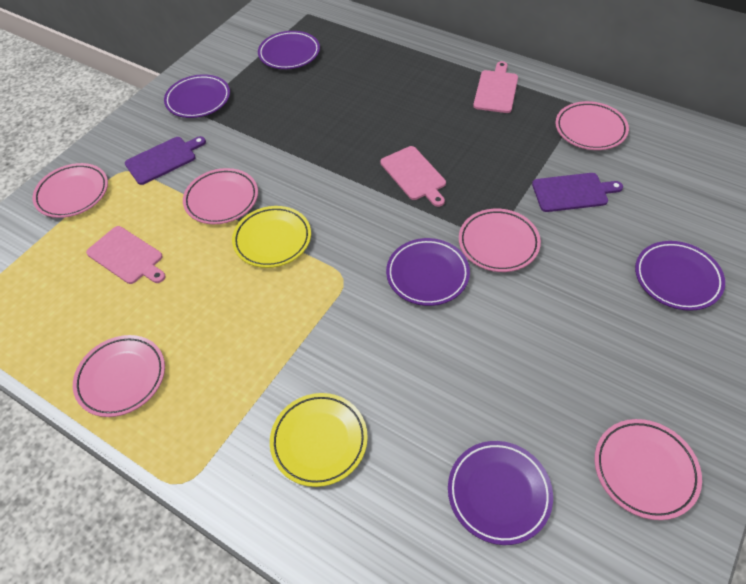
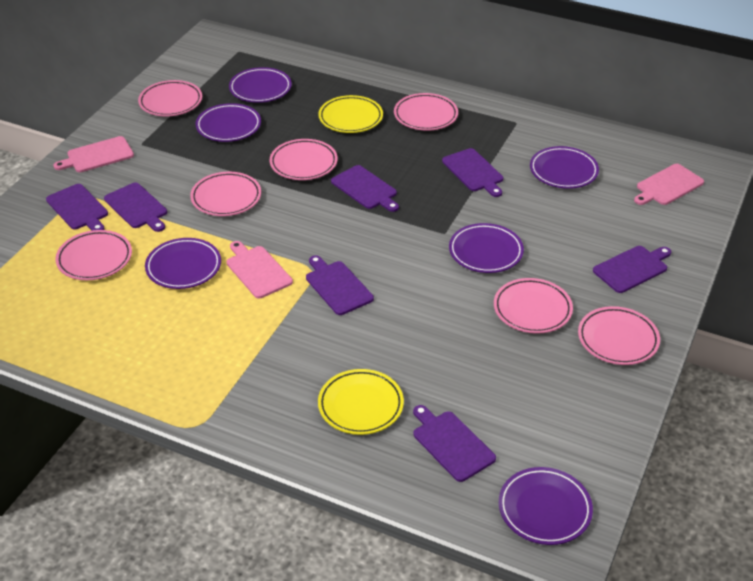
pink plate: 6 -> 7
purple cutting board: 2 -> 7
purple plate: 5 -> 6

